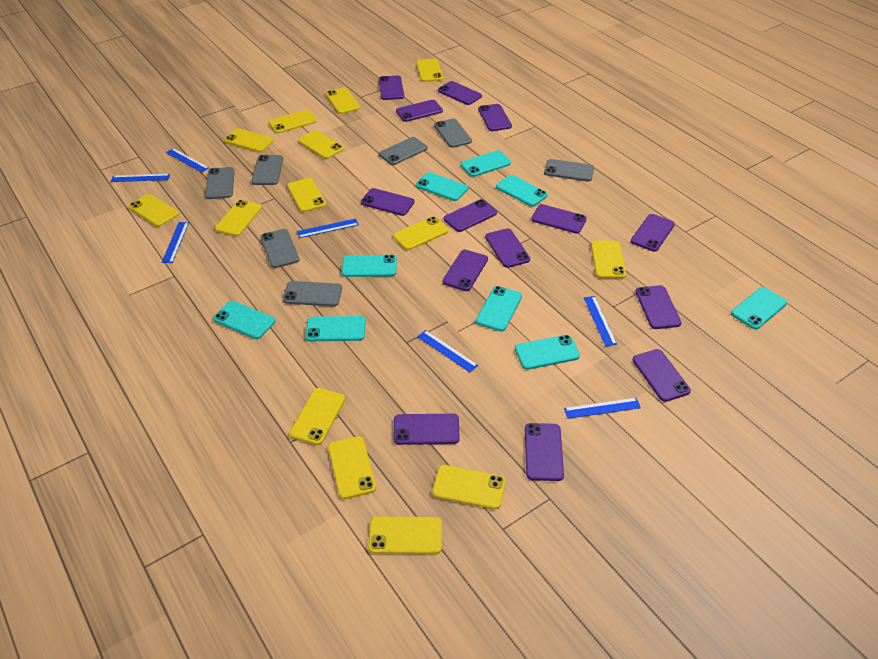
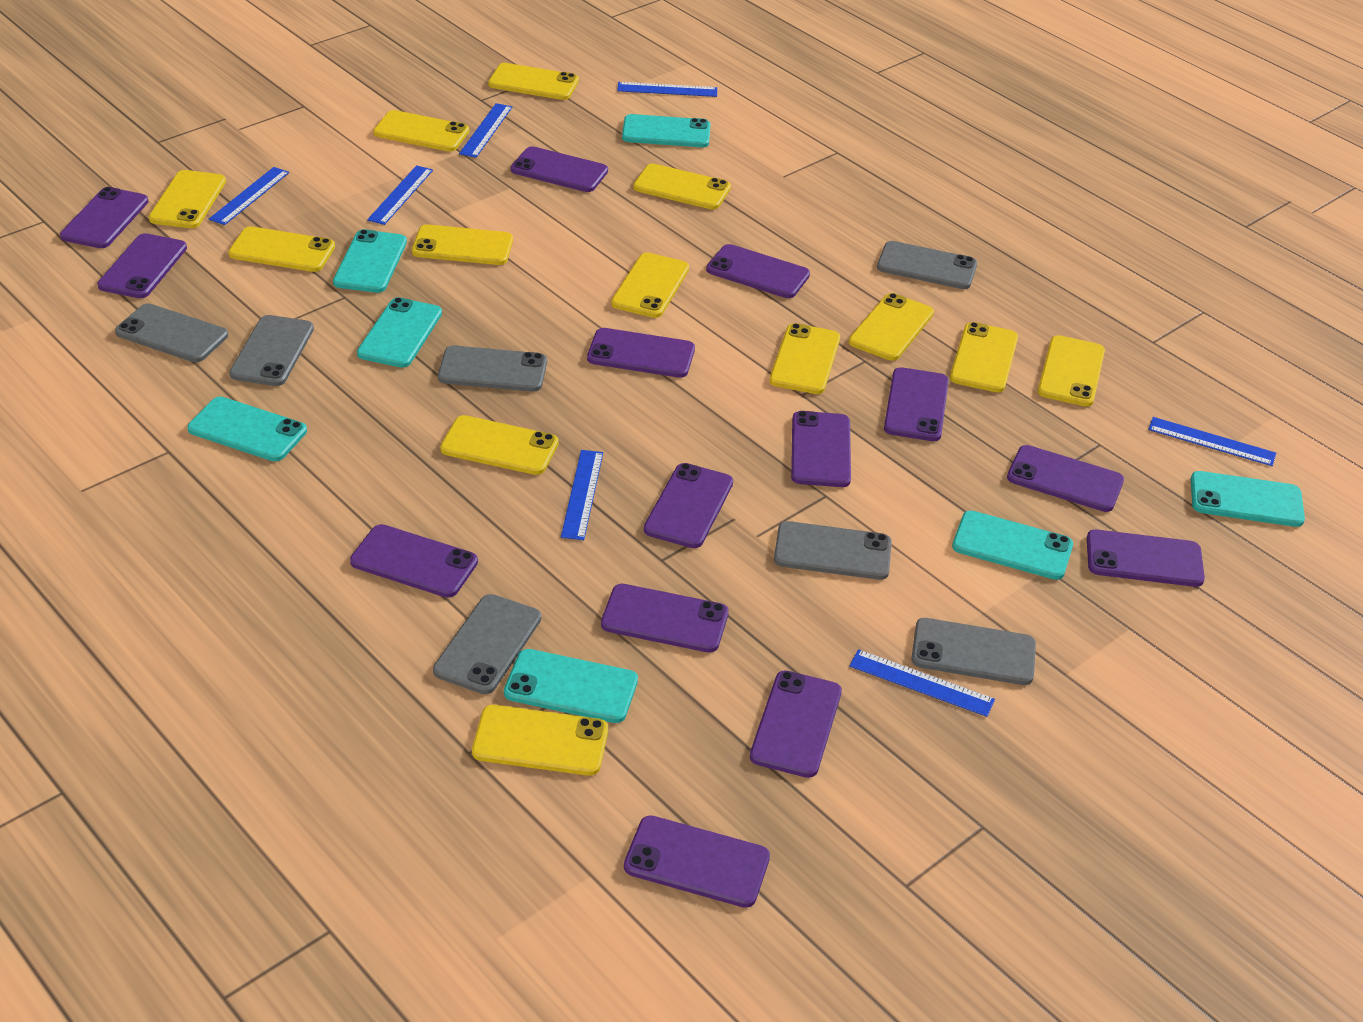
turquoise phone: 9 -> 7
yellow phone: 14 -> 13

